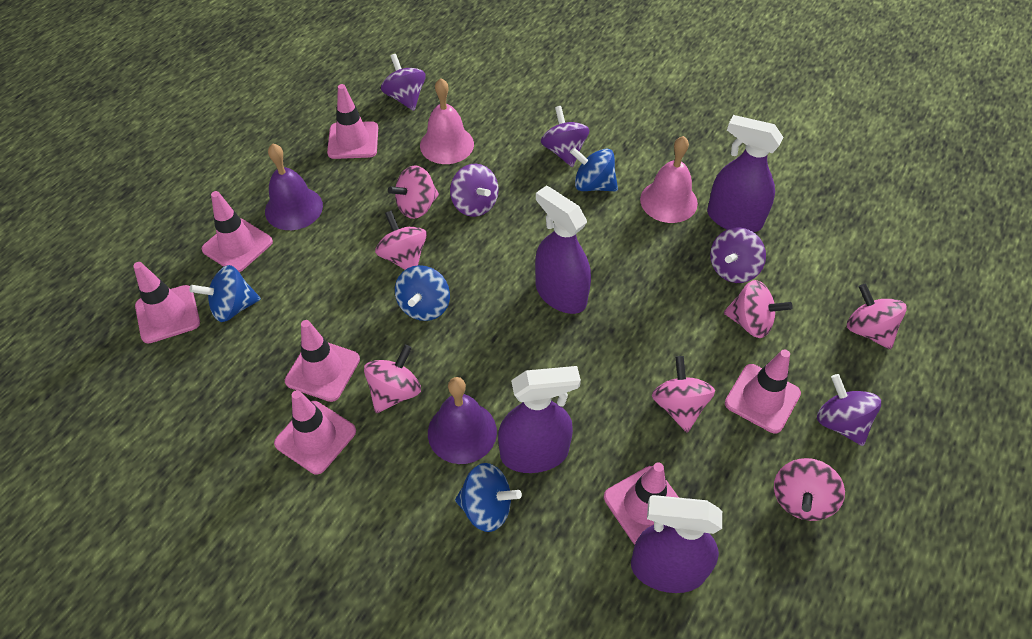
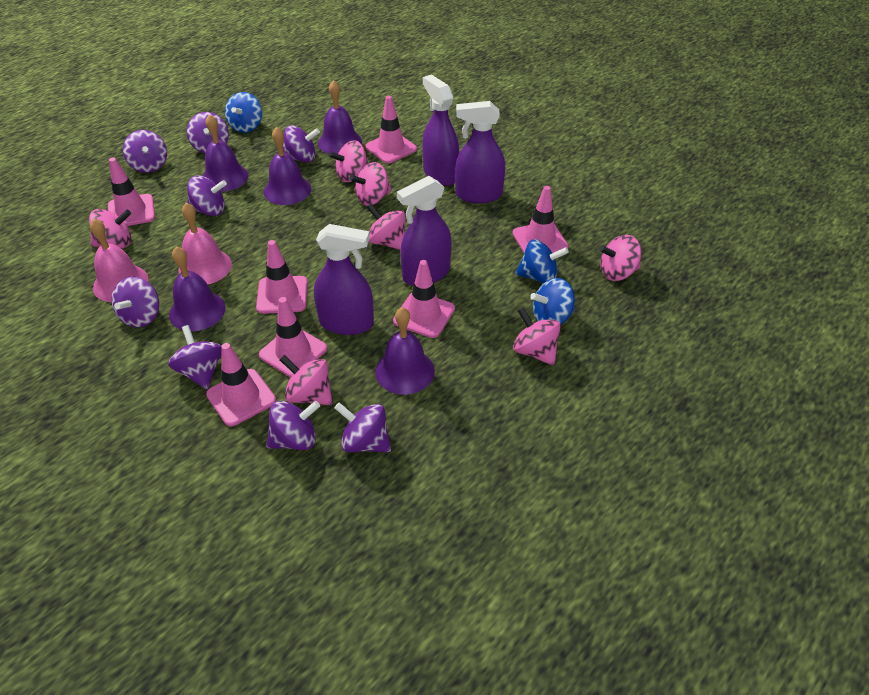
blue spinning top: 4 -> 3
purple bell: 2 -> 5
purple spinning top: 5 -> 8

